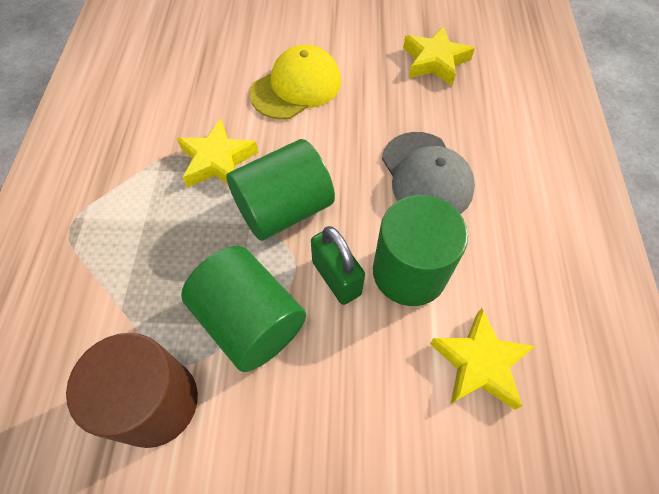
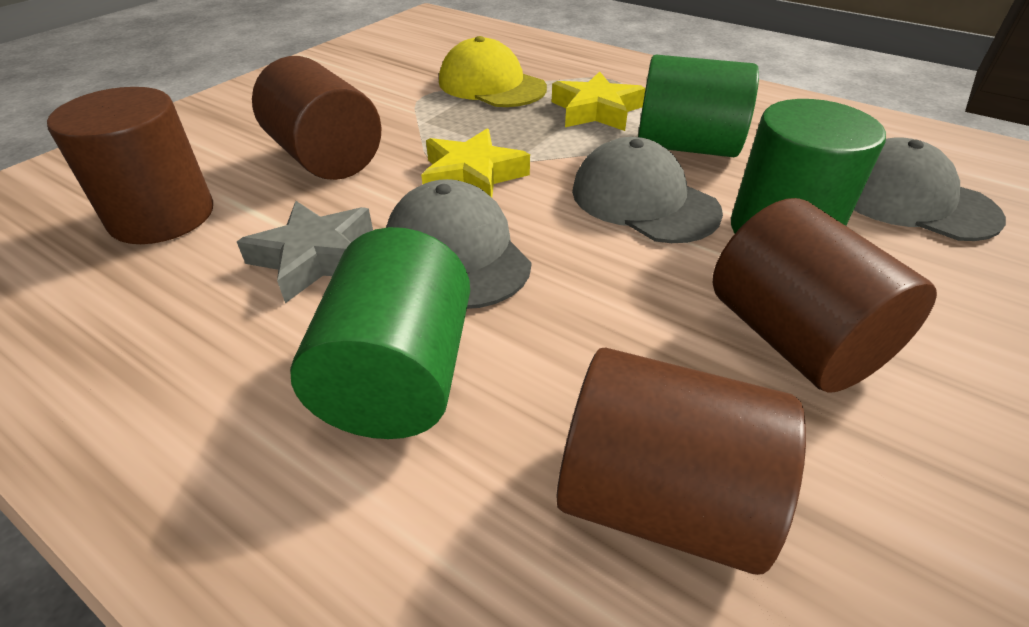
brown cylinder: 1 -> 4
green padlock: 1 -> 0
grey cap: 1 -> 3
grey star: 0 -> 1
yellow star: 3 -> 2

